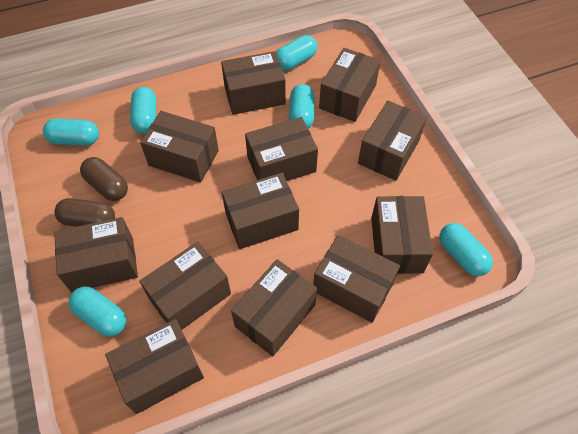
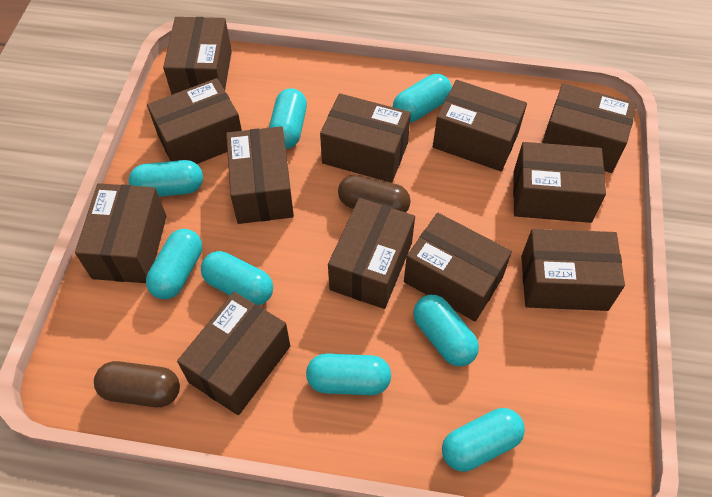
turquoise capsule: 6 -> 8

